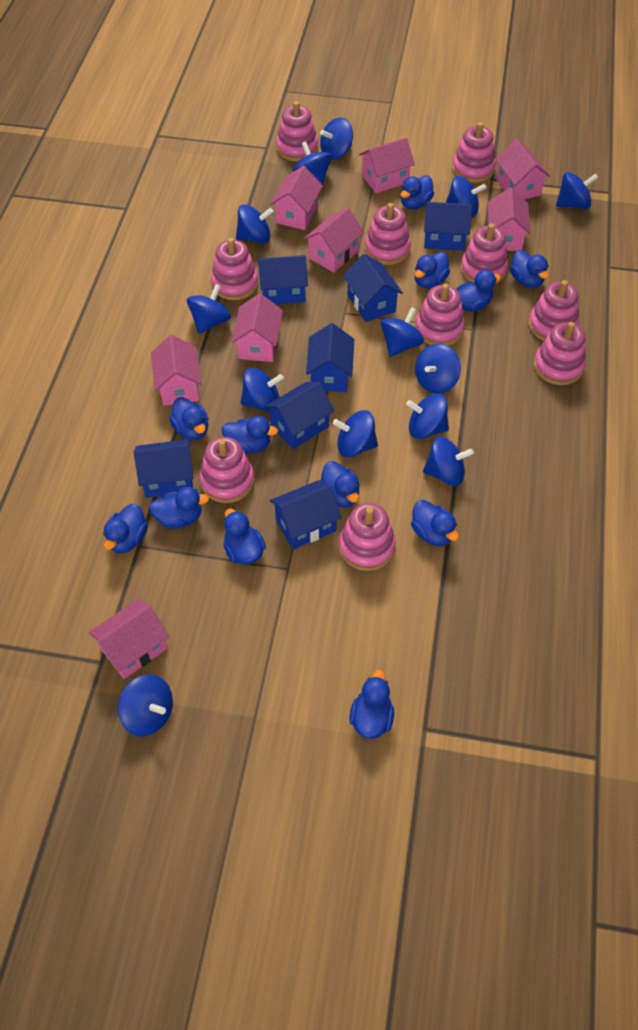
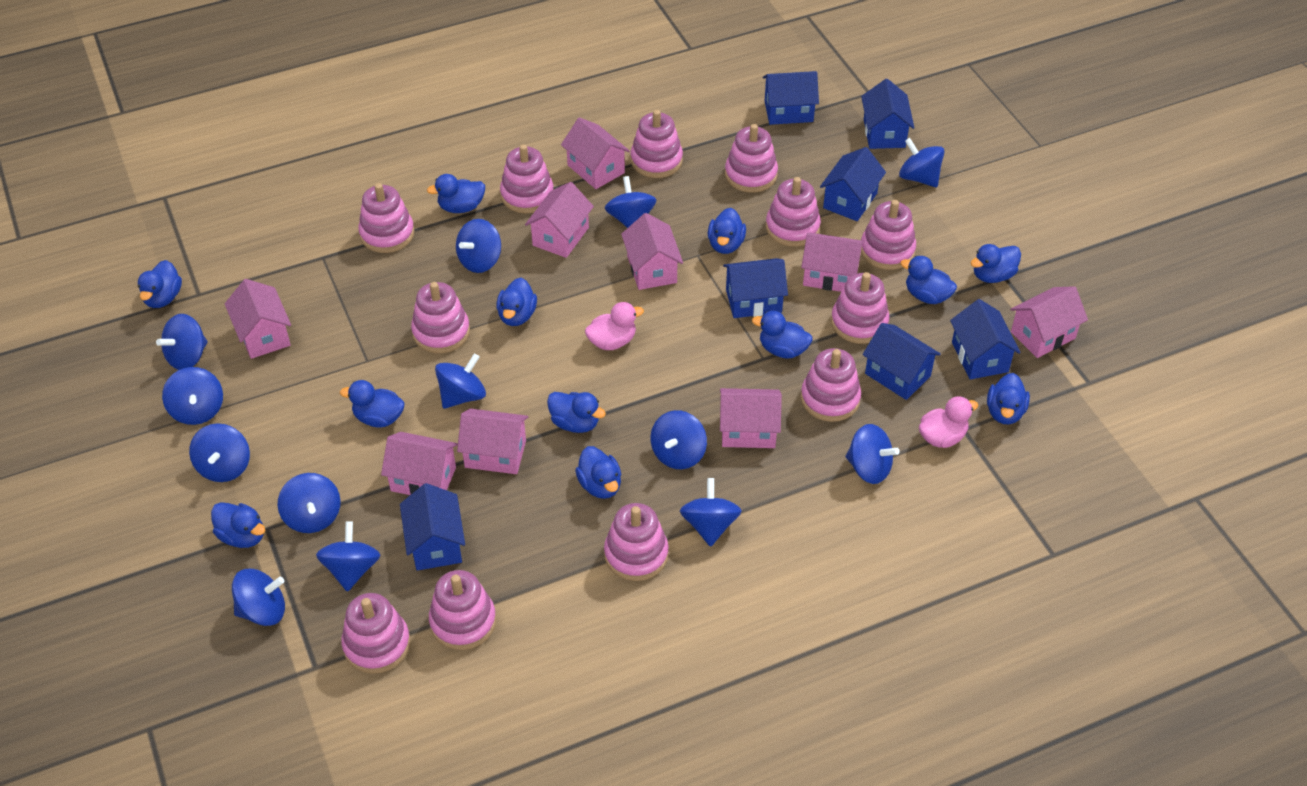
pink duck: 0 -> 2
pink house: 8 -> 9
pink stacking toy: 10 -> 12

